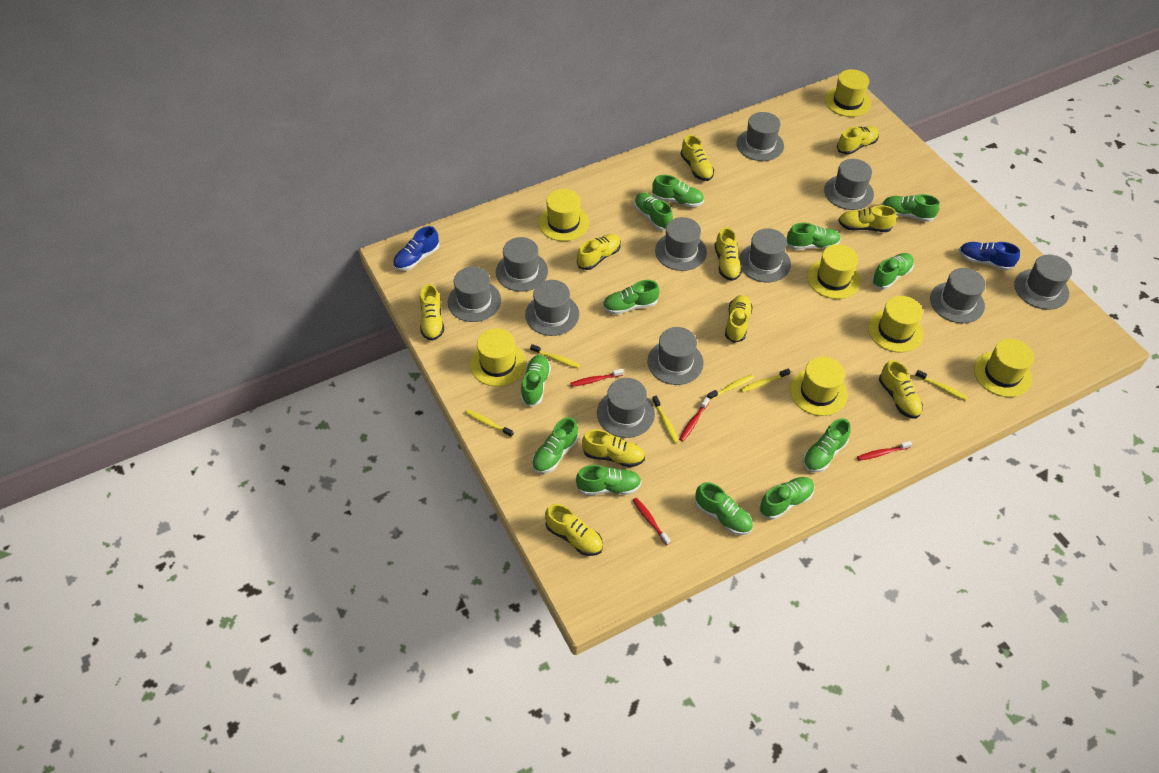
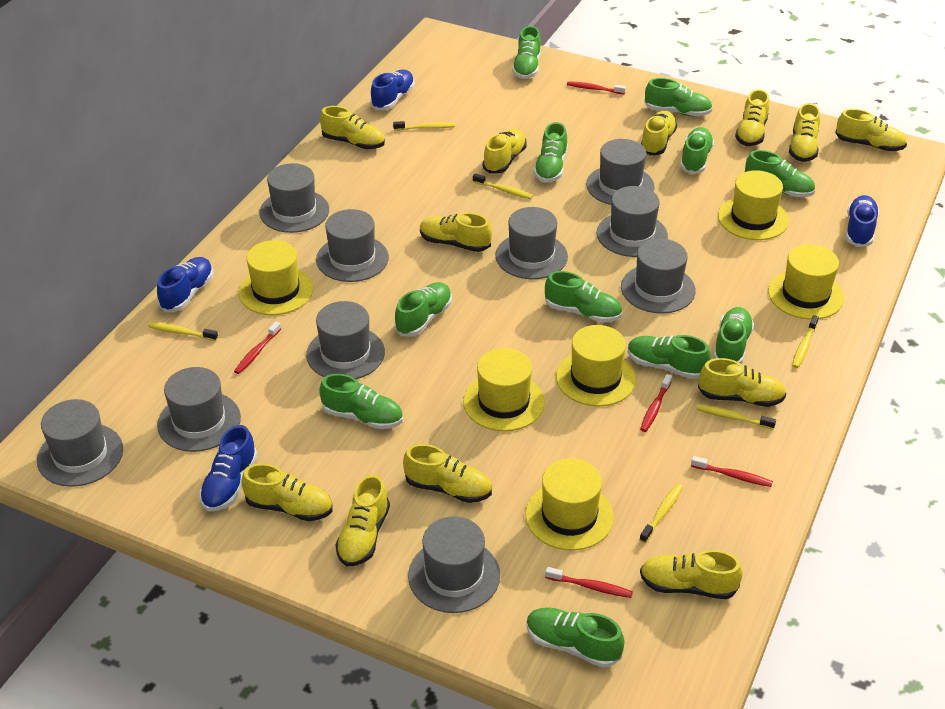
blue shoe: 2 -> 4
green shoe: 12 -> 11
grey hat: 11 -> 10
red toothbrush: 4 -> 5
yellow hat: 7 -> 6
yellow shoe: 10 -> 12

